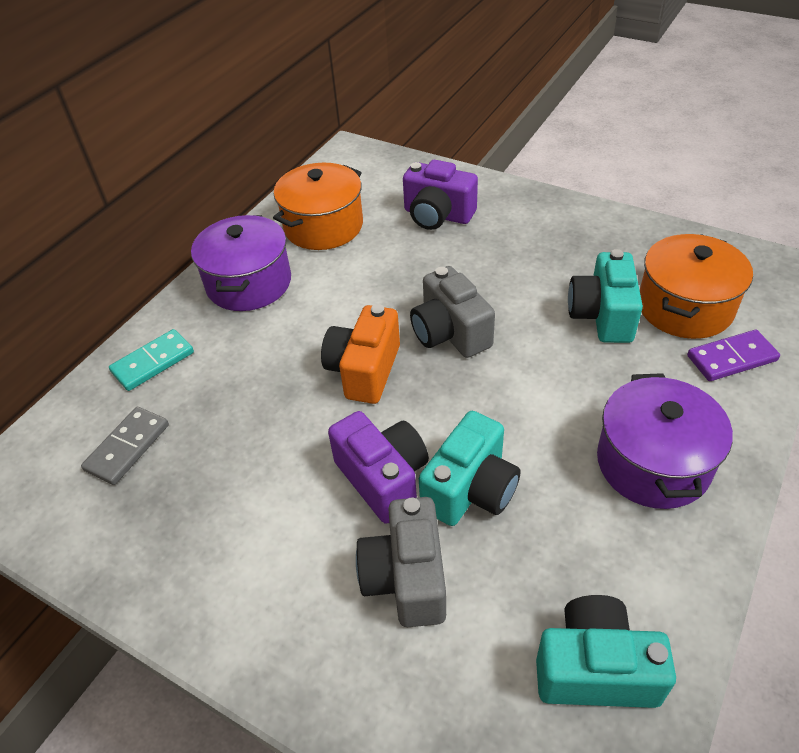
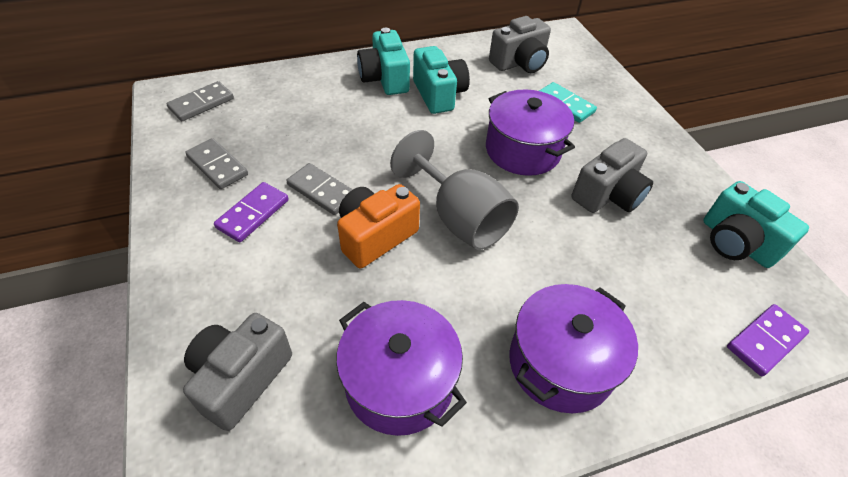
grey camera: 2 -> 3
grey domino: 1 -> 3
grey goblet: 0 -> 1
orange pot: 2 -> 0
purple camera: 2 -> 0
purple domino: 1 -> 2
purple pot: 2 -> 3

